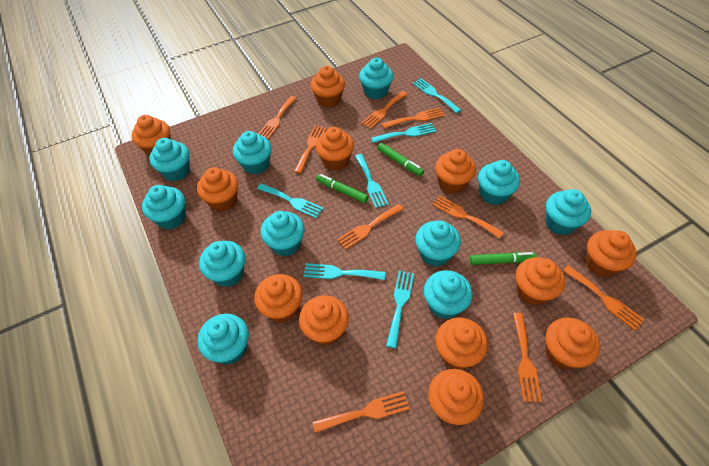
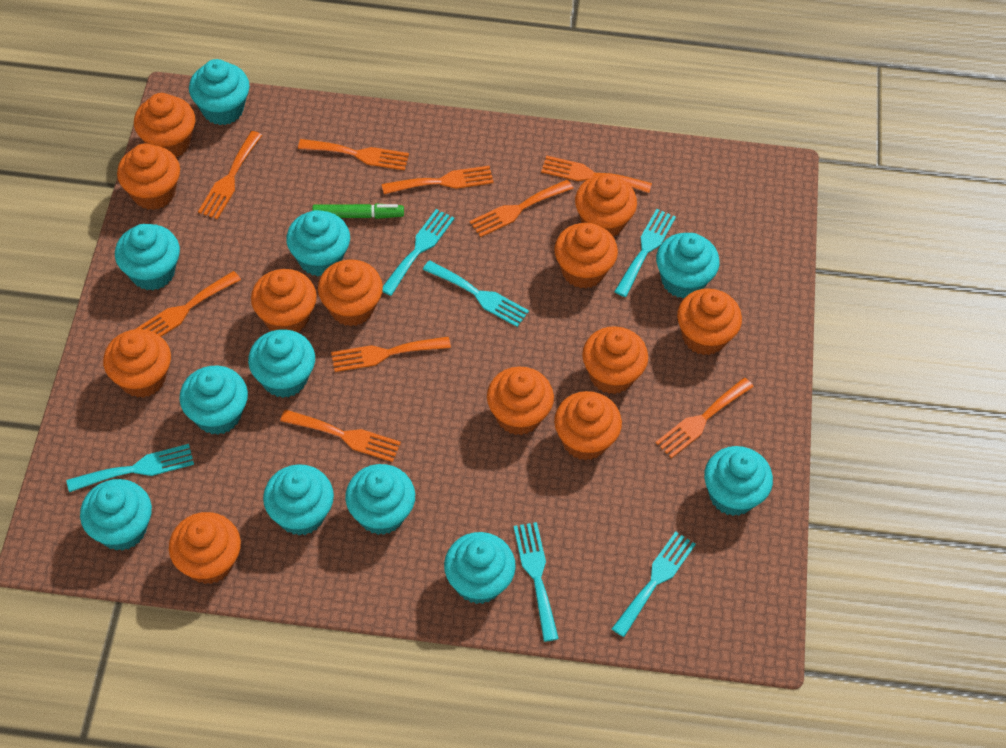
green marker: 3 -> 1

